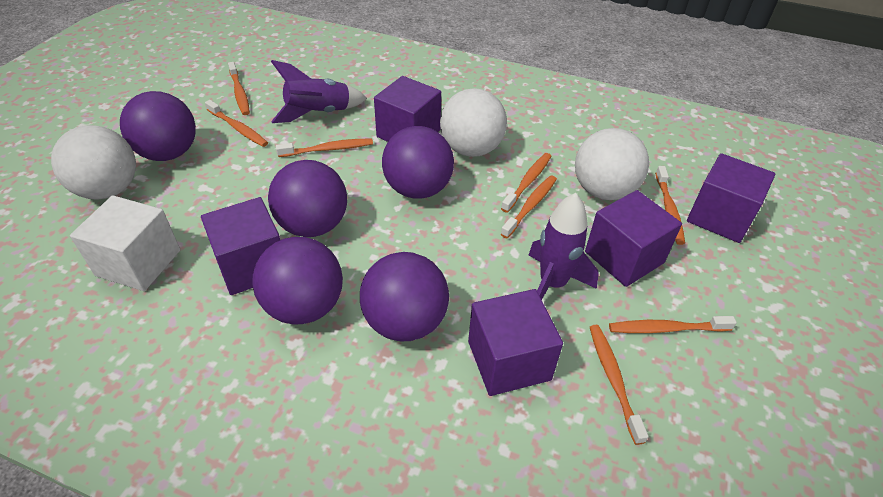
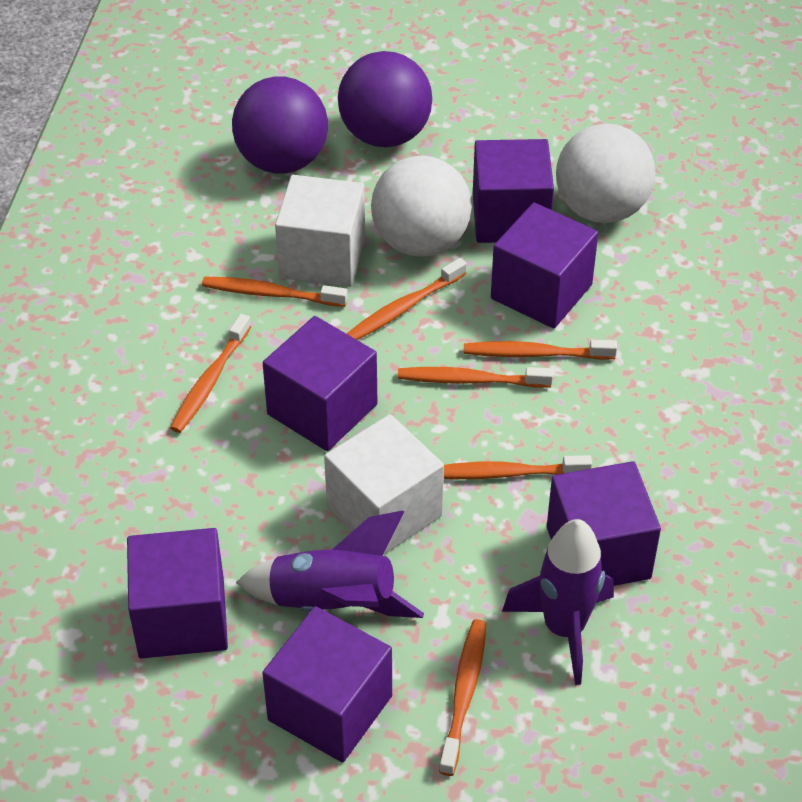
orange toothbrush: 8 -> 7
purple ball: 5 -> 2
purple cube: 5 -> 6
white ball: 3 -> 2
white cube: 1 -> 2

